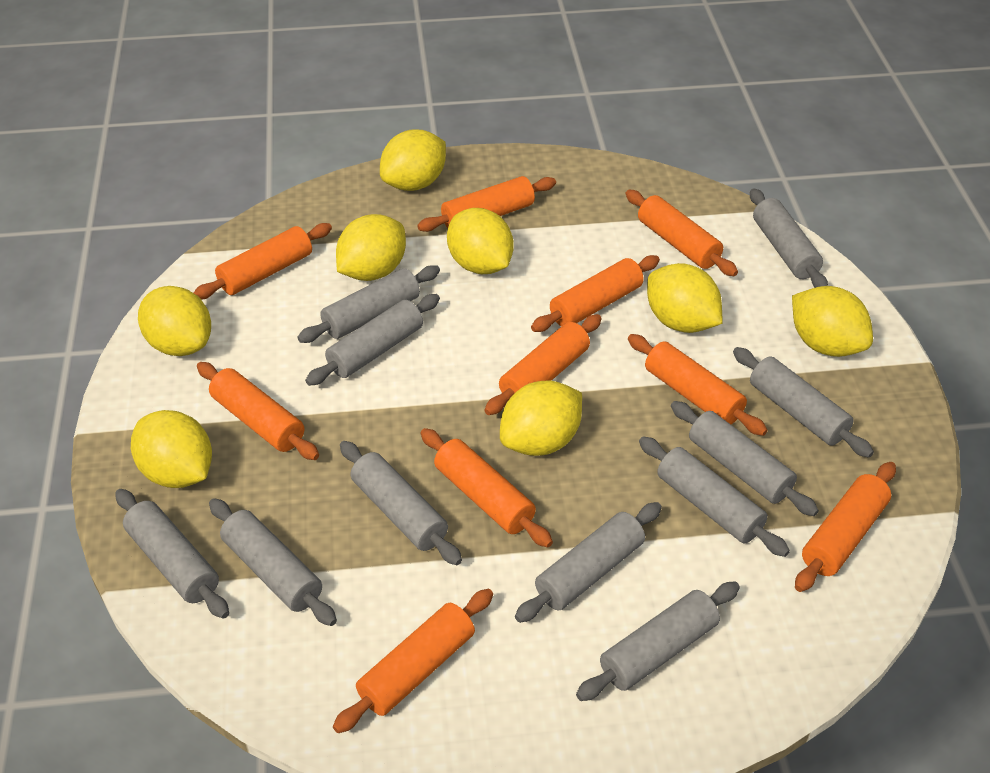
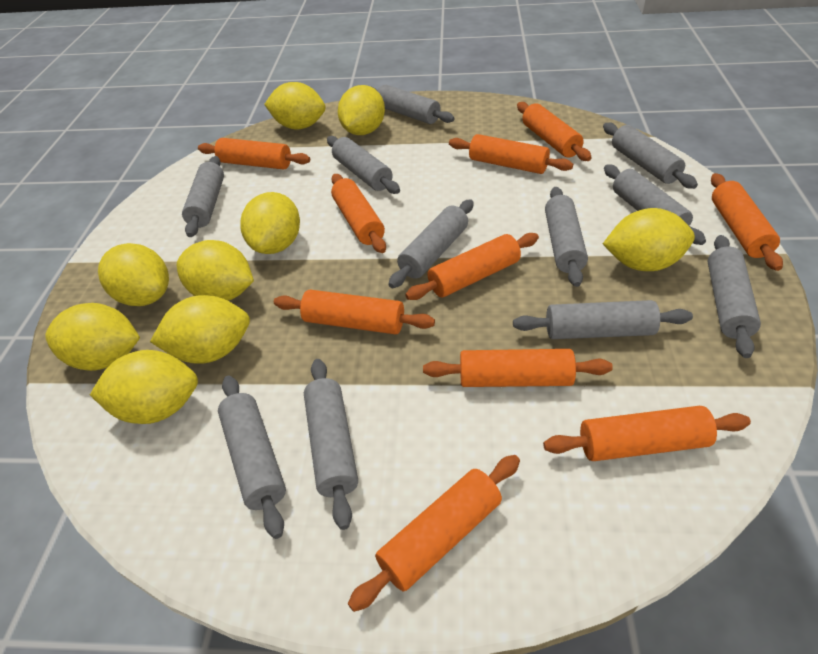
yellow lemon: 8 -> 9

